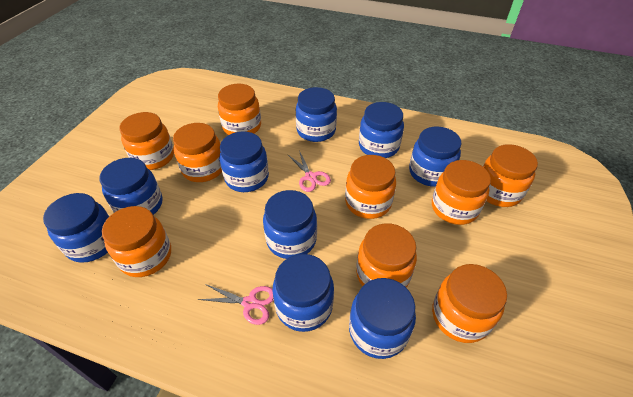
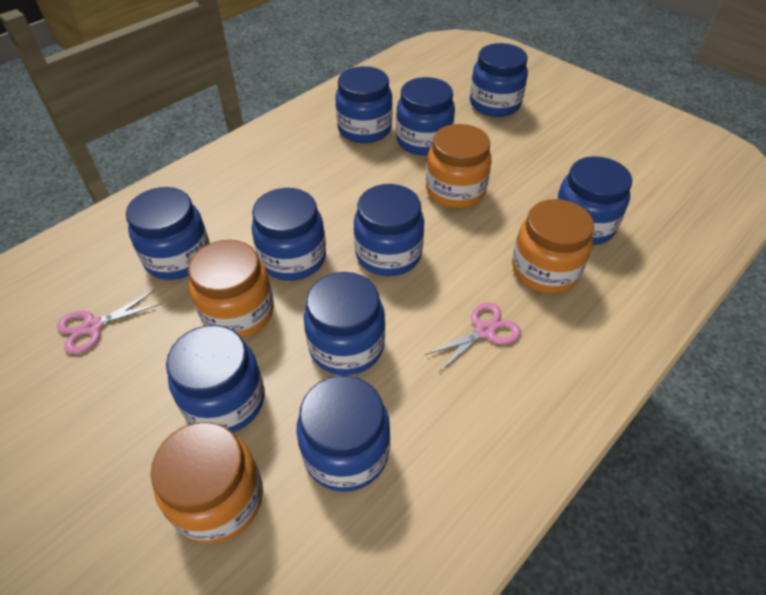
blue jar: 9 -> 10
orange jar: 9 -> 4

